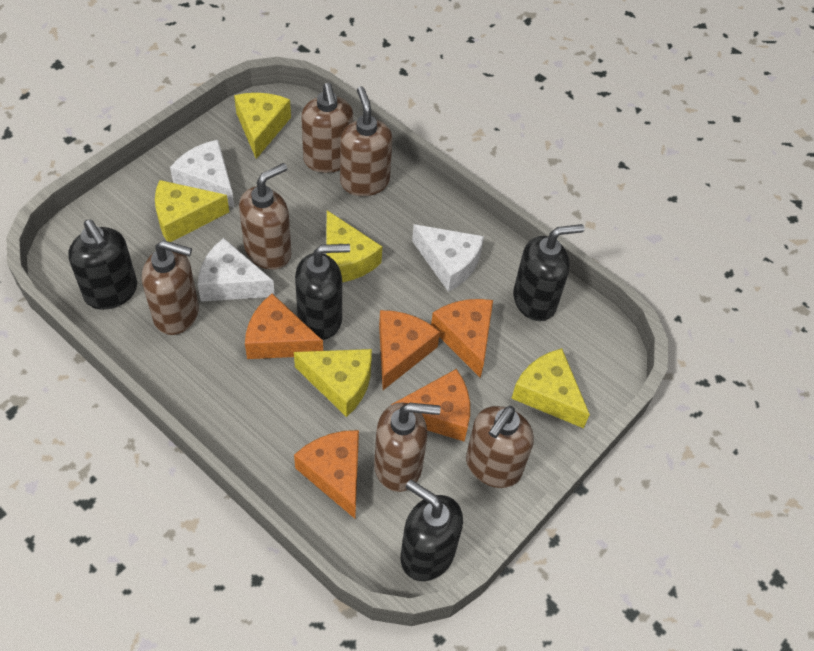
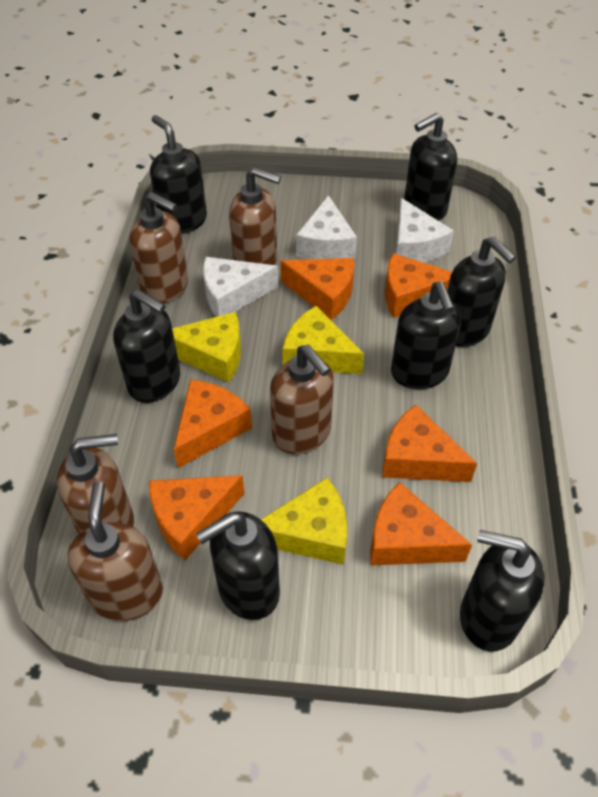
black soap dispenser: 4 -> 7
brown soap dispenser: 6 -> 5
orange cheese: 5 -> 6
yellow cheese: 5 -> 3

